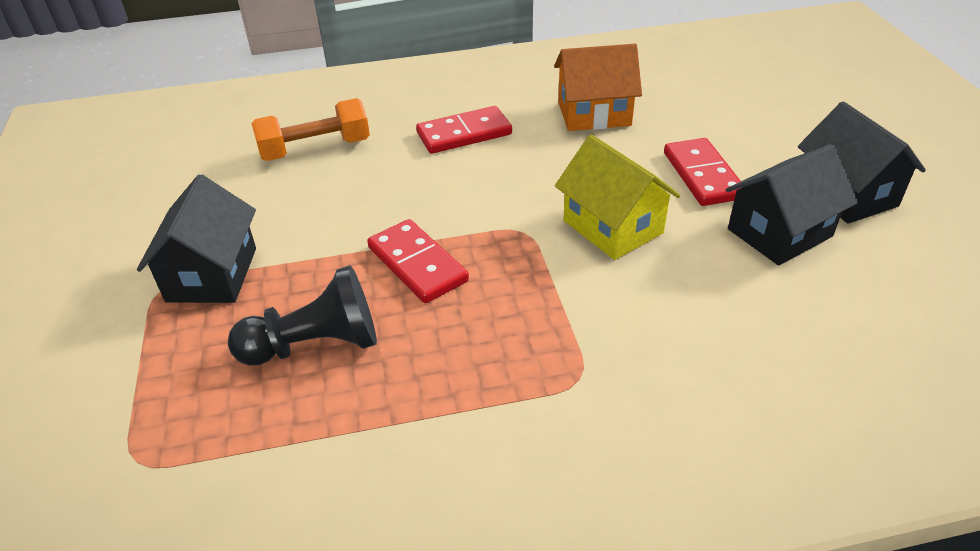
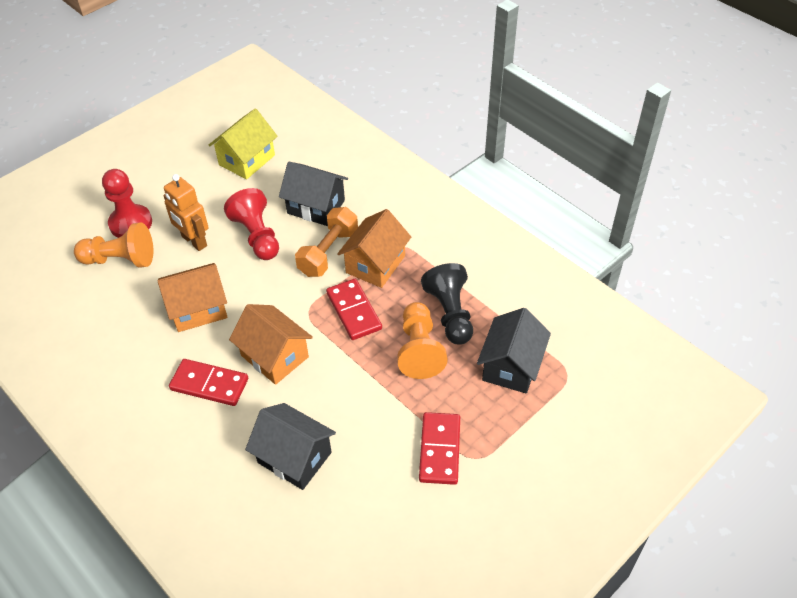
orange house: 1 -> 3
orange pawn: 0 -> 2
orange robot: 0 -> 1
red pawn: 0 -> 2

